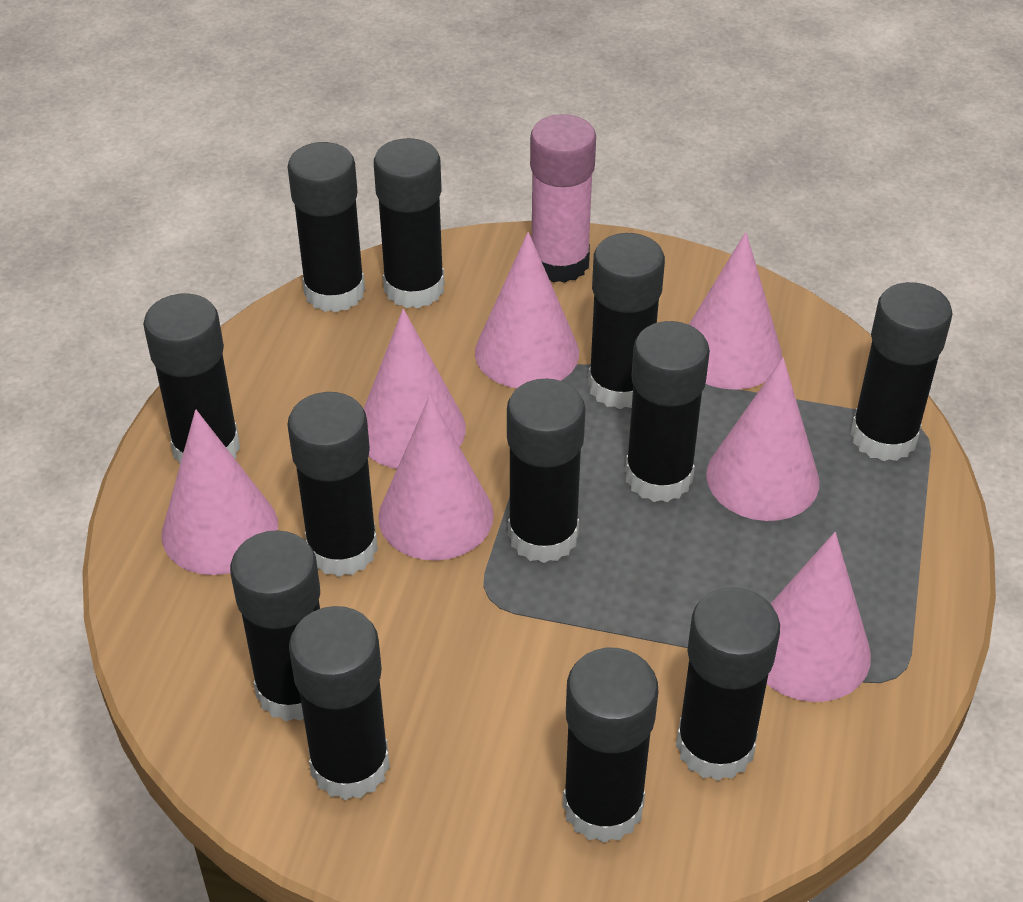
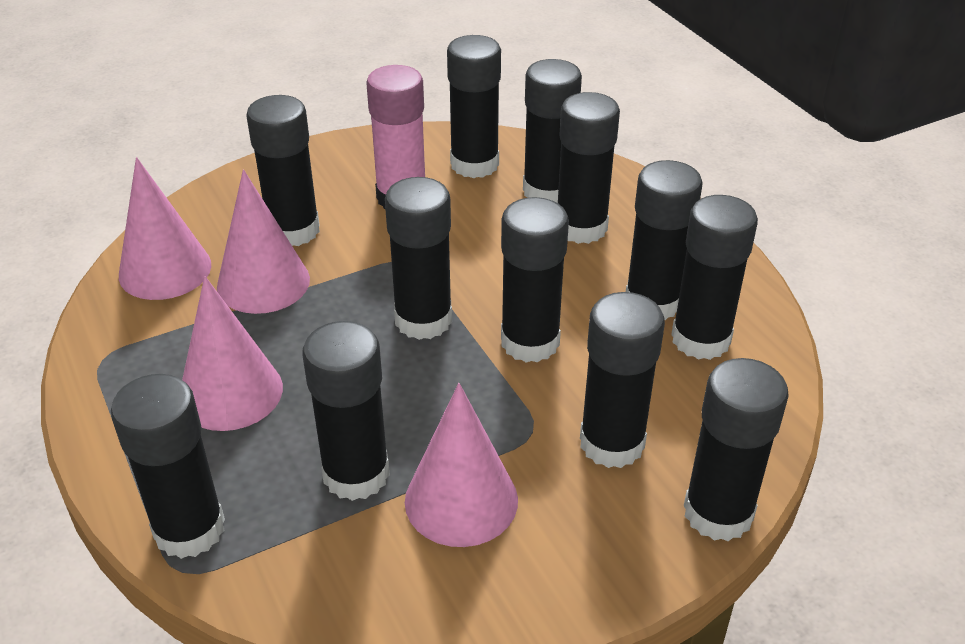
pink cone: 7 -> 4

